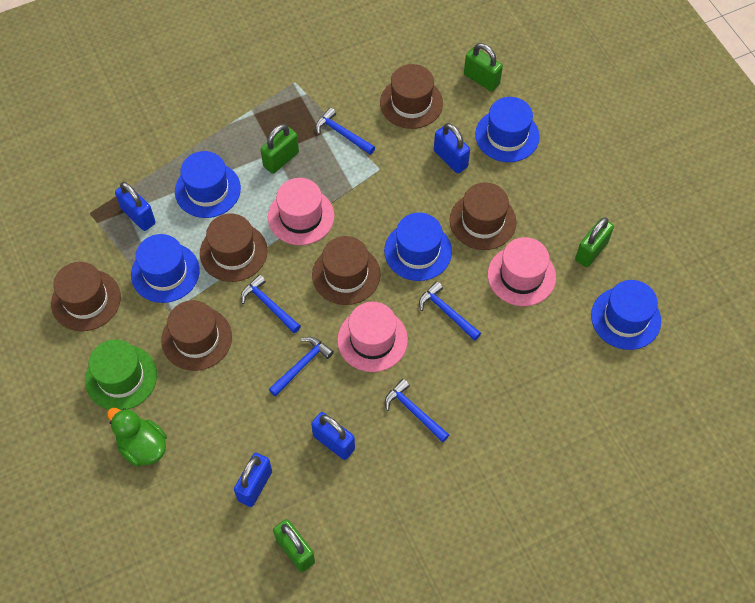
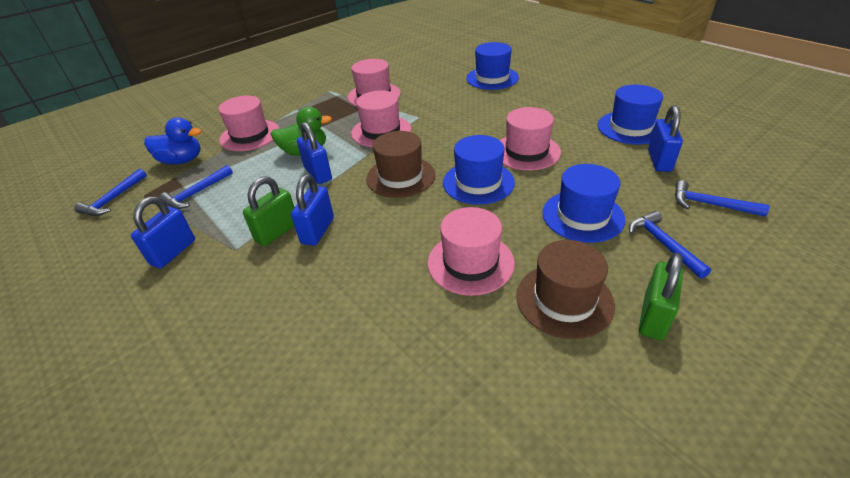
blue duck: 0 -> 1
blue hammer: 5 -> 4
blue hat: 5 -> 4
brown hat: 6 -> 2
green hat: 1 -> 0
green padlock: 4 -> 2
pink hat: 3 -> 5

